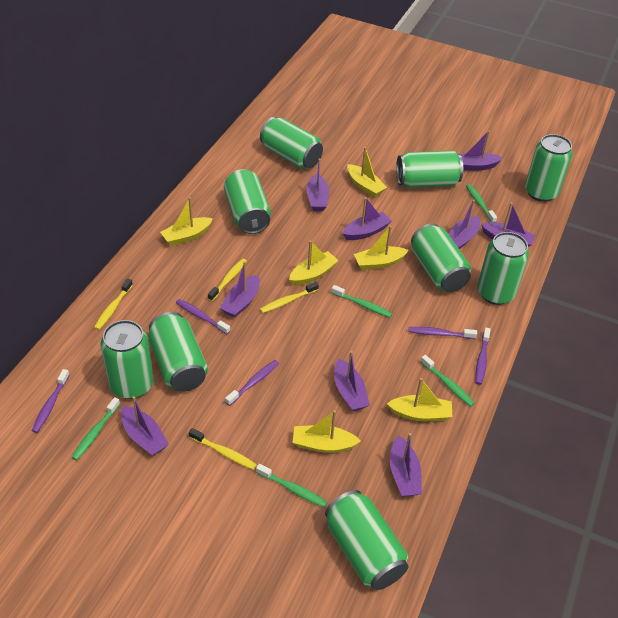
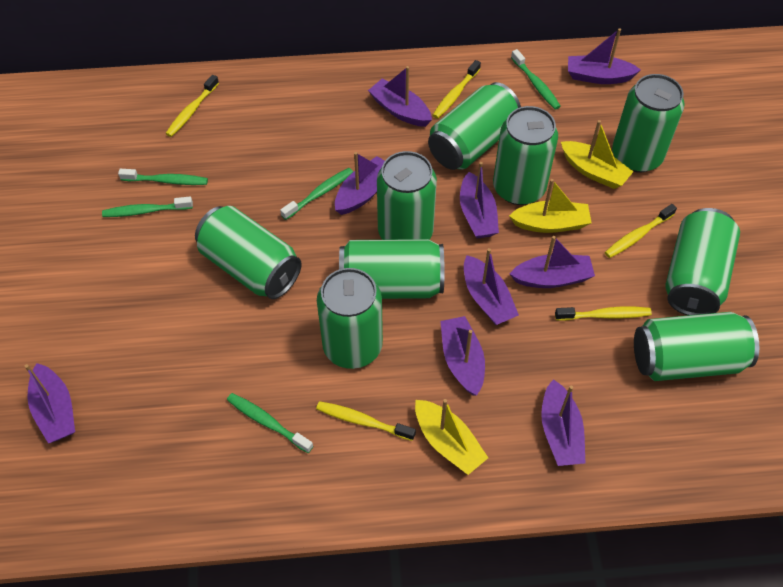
purple toothbrush: 5 -> 0
yellow boat: 6 -> 3
yellow toothbrush: 4 -> 5

